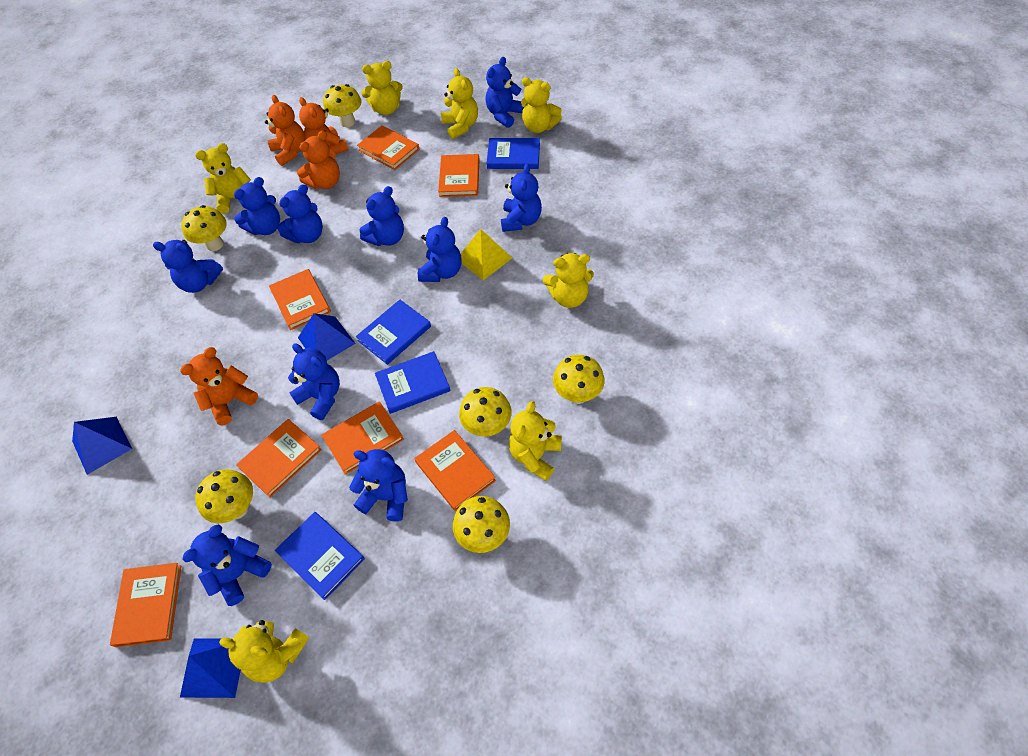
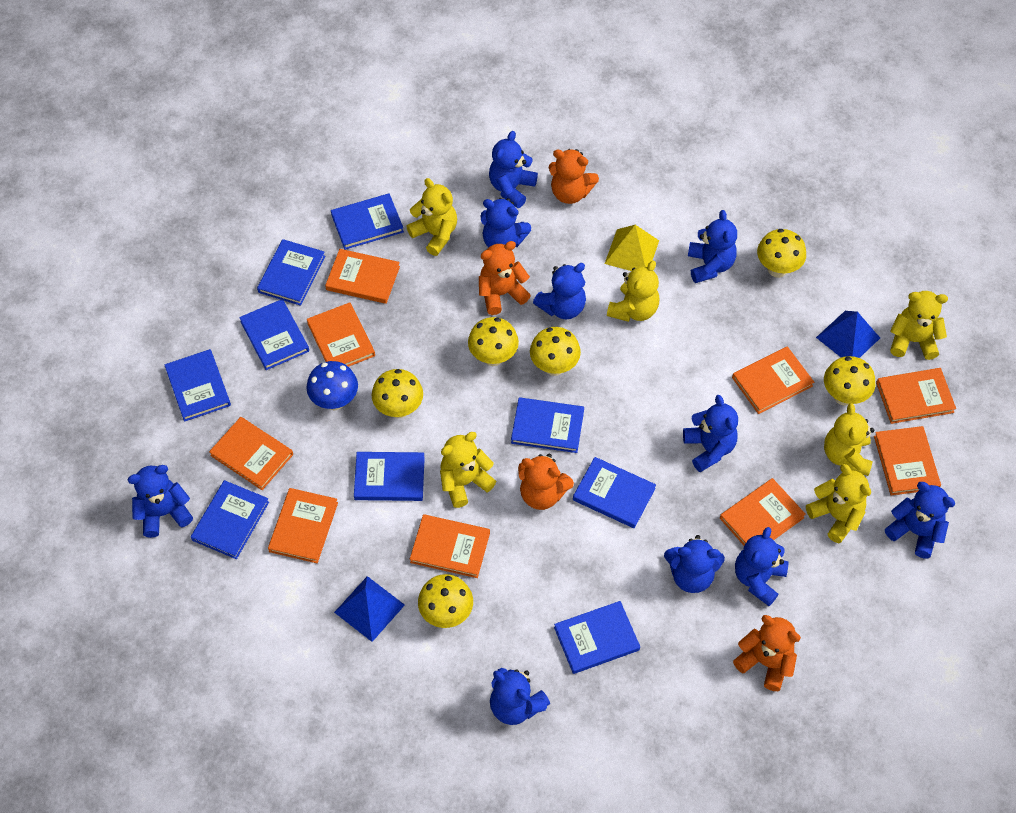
blue book: 4 -> 9
blue mushroom: 0 -> 1
blue pyramid: 3 -> 2
orange book: 7 -> 9
yellow teddy bear: 7 -> 6

